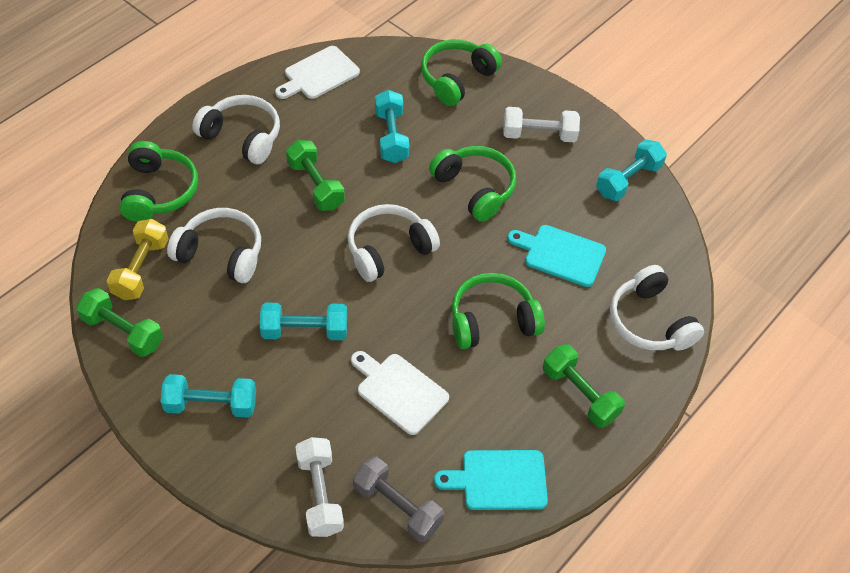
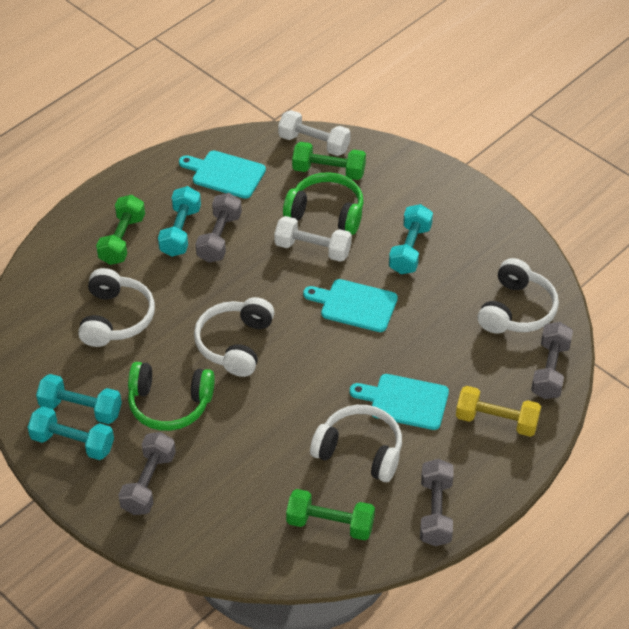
green headphones: 4 -> 2
grey dumbbell: 1 -> 4
turquoise cutting board: 2 -> 3
white cutting board: 2 -> 0

